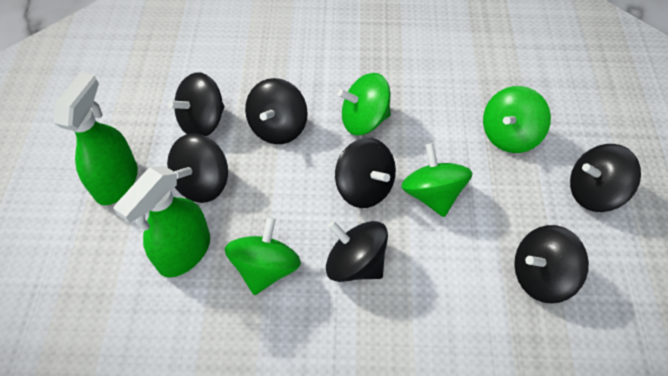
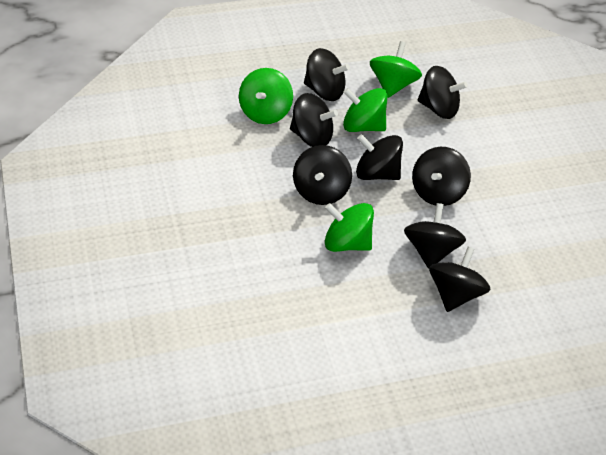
black spinning top: 7 -> 8
green spray bottle: 2 -> 0

